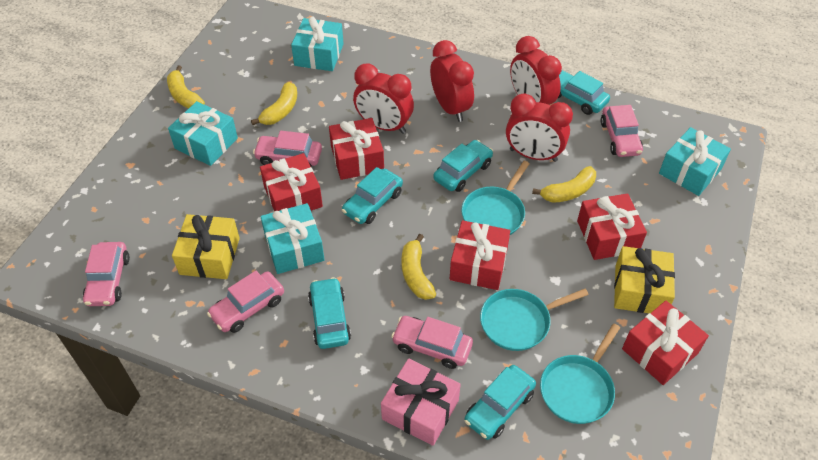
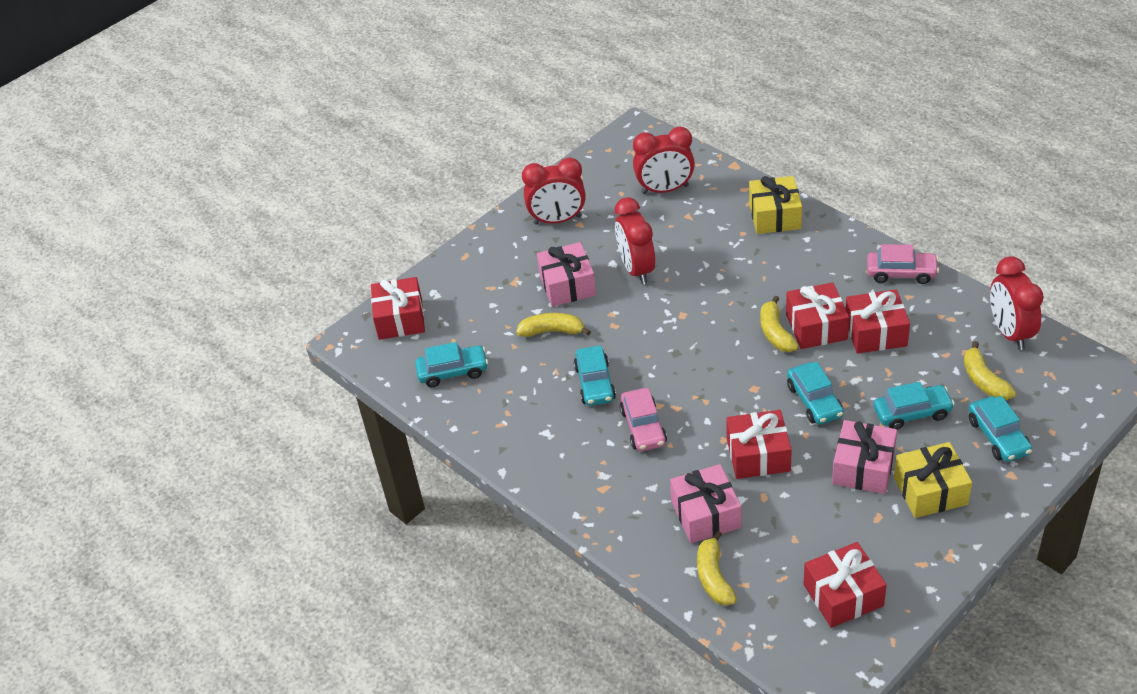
pink car: 5 -> 2
pink gift: 1 -> 3
turquoise gift: 4 -> 0
turquoise pan: 3 -> 0

